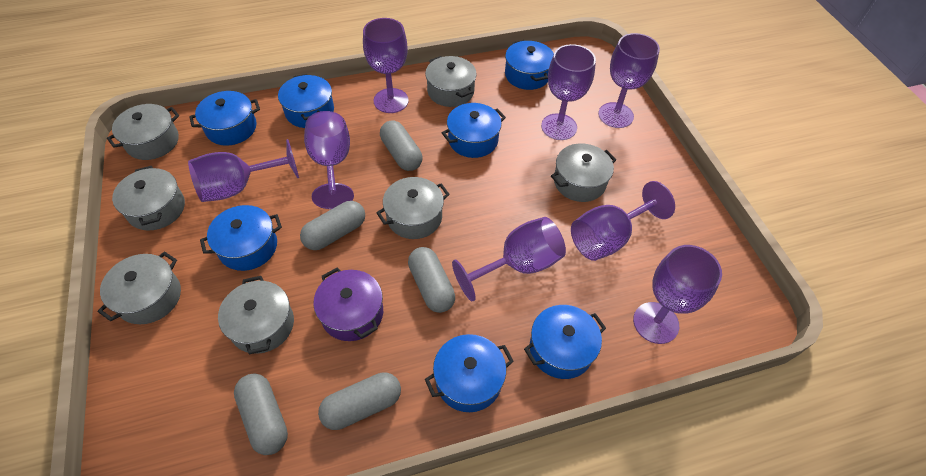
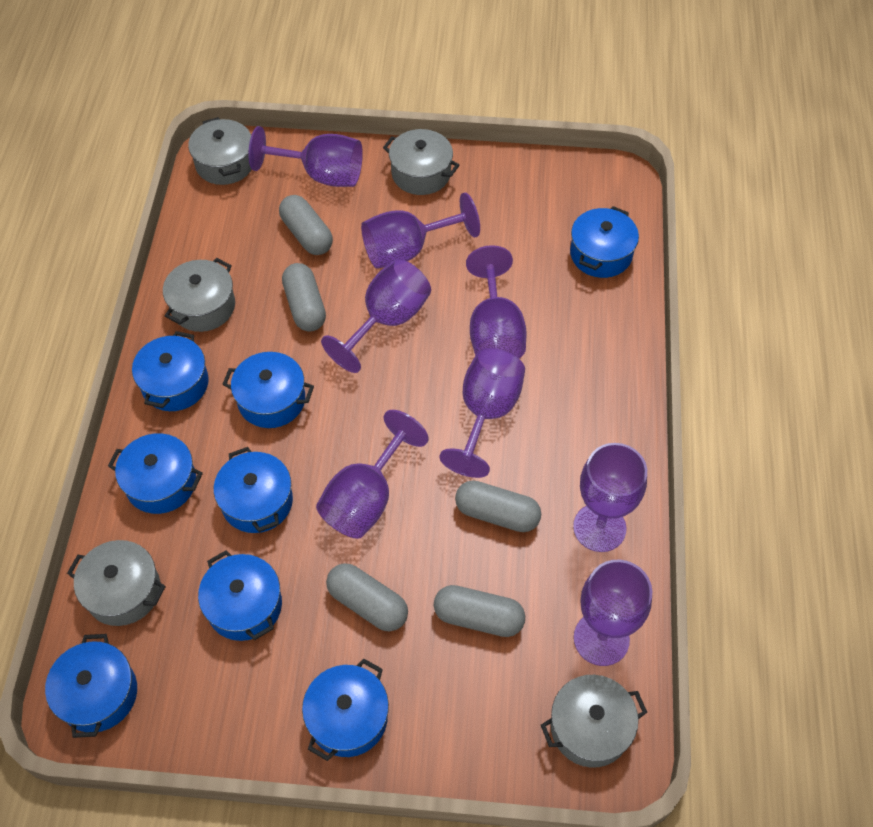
blue pot: 7 -> 8
grey pot: 7 -> 5
purple pot: 1 -> 0

